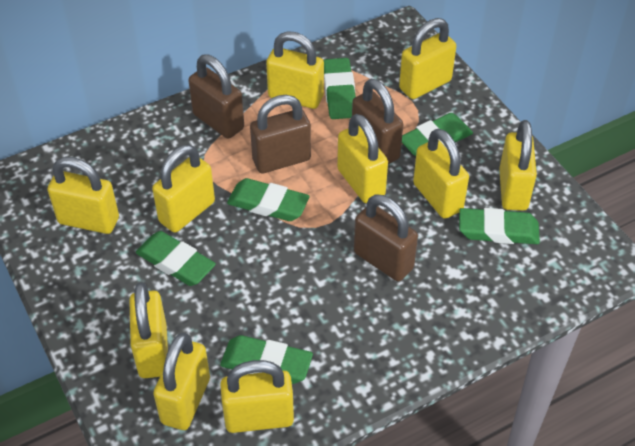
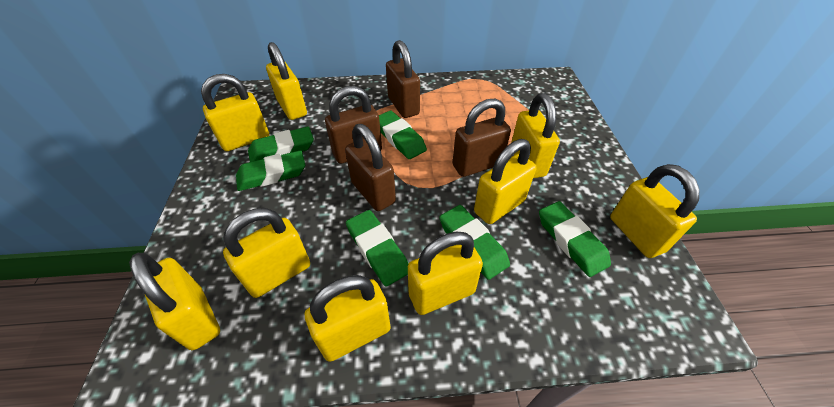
yellow padlock: 10 -> 9

